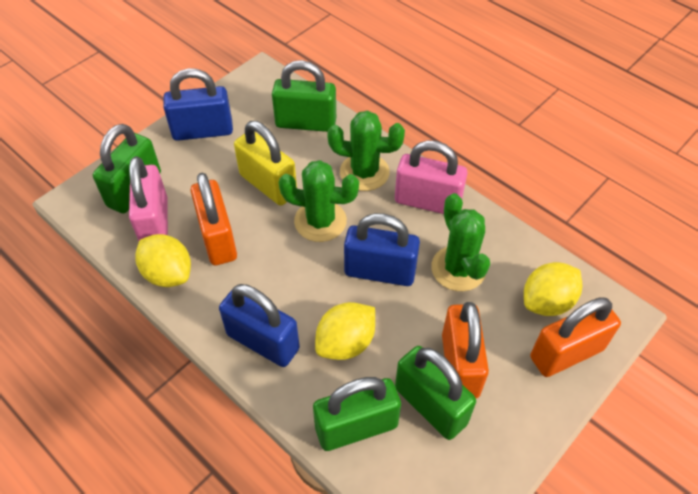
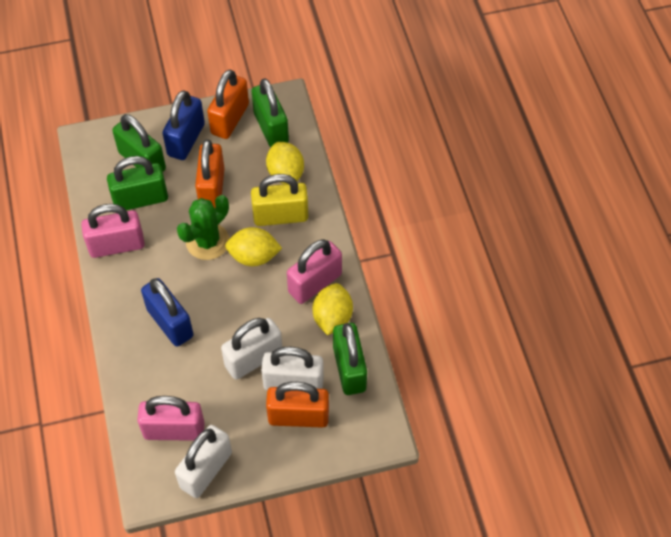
blue padlock: 3 -> 2
green cactus: 3 -> 1
pink padlock: 2 -> 3
white padlock: 0 -> 3

